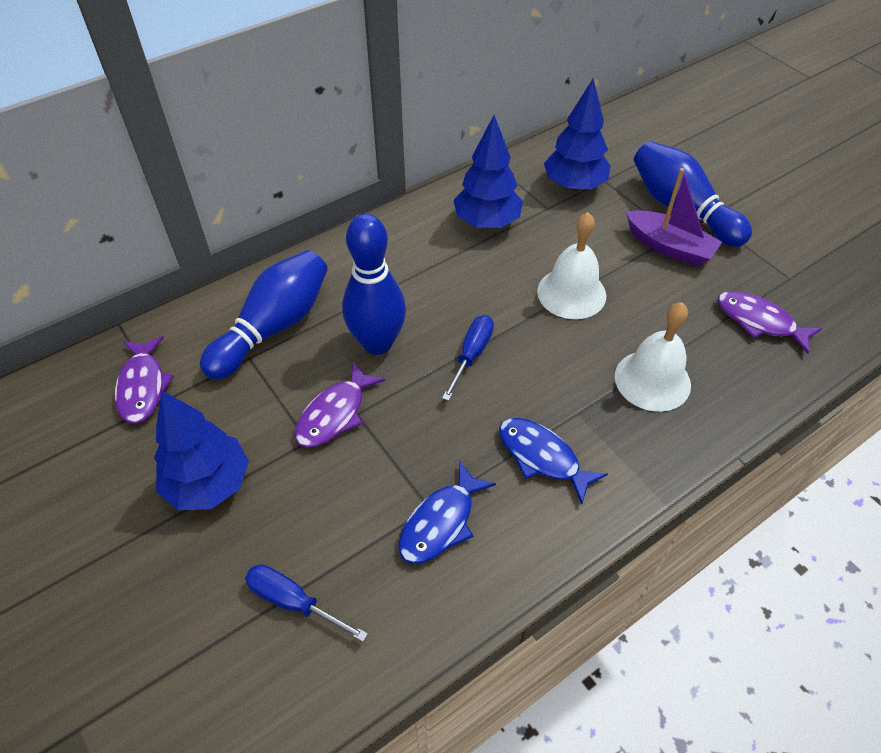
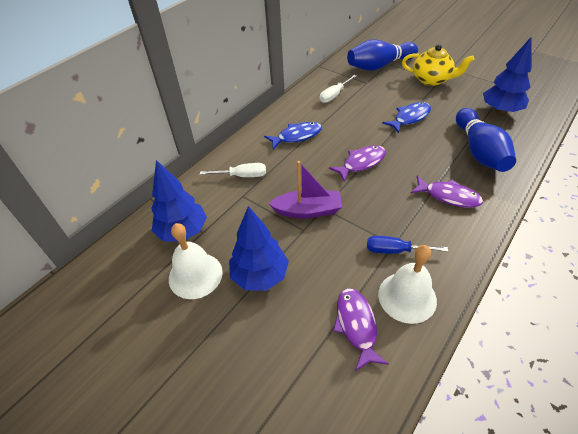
blue bowling pin: 3 -> 2
blue screwdriver: 2 -> 1
white screwdriver: 0 -> 2
yellow teapot: 0 -> 1

